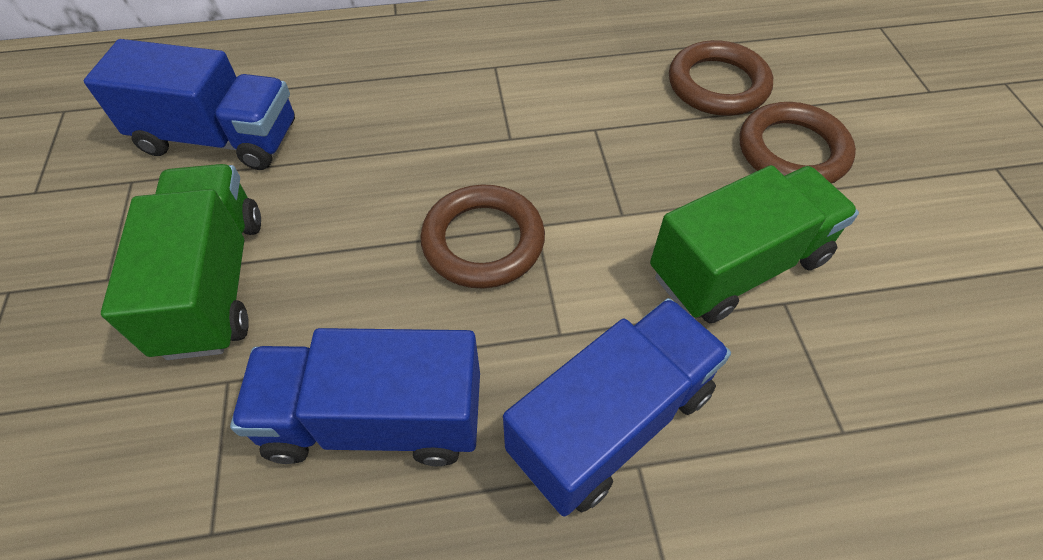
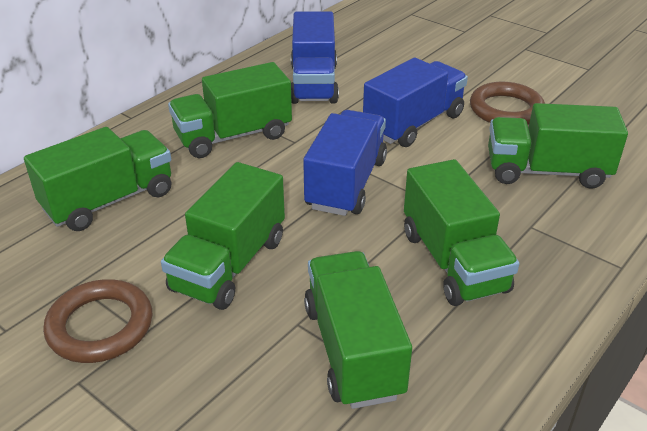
brown ring: 3 -> 2
green truck: 2 -> 6

